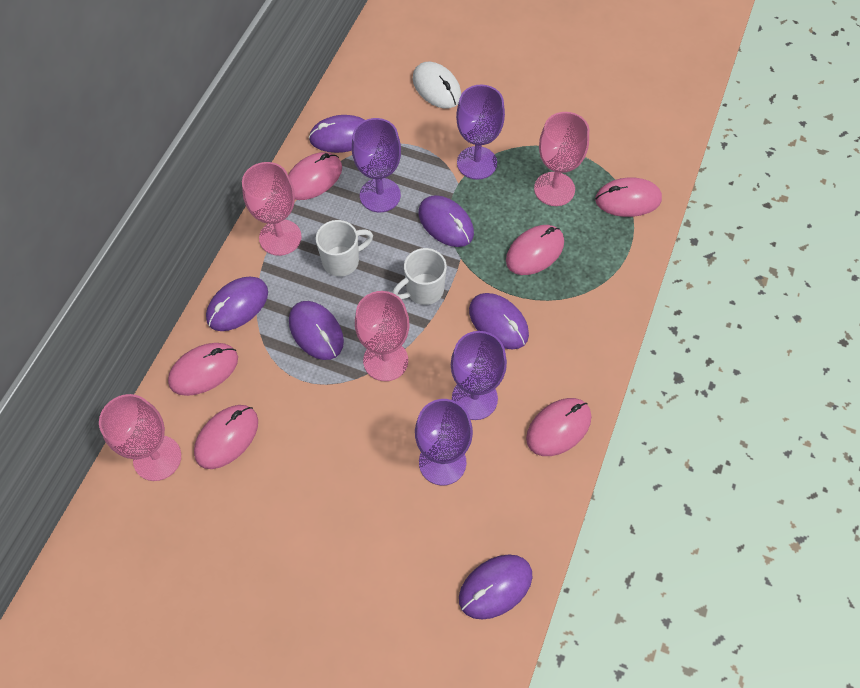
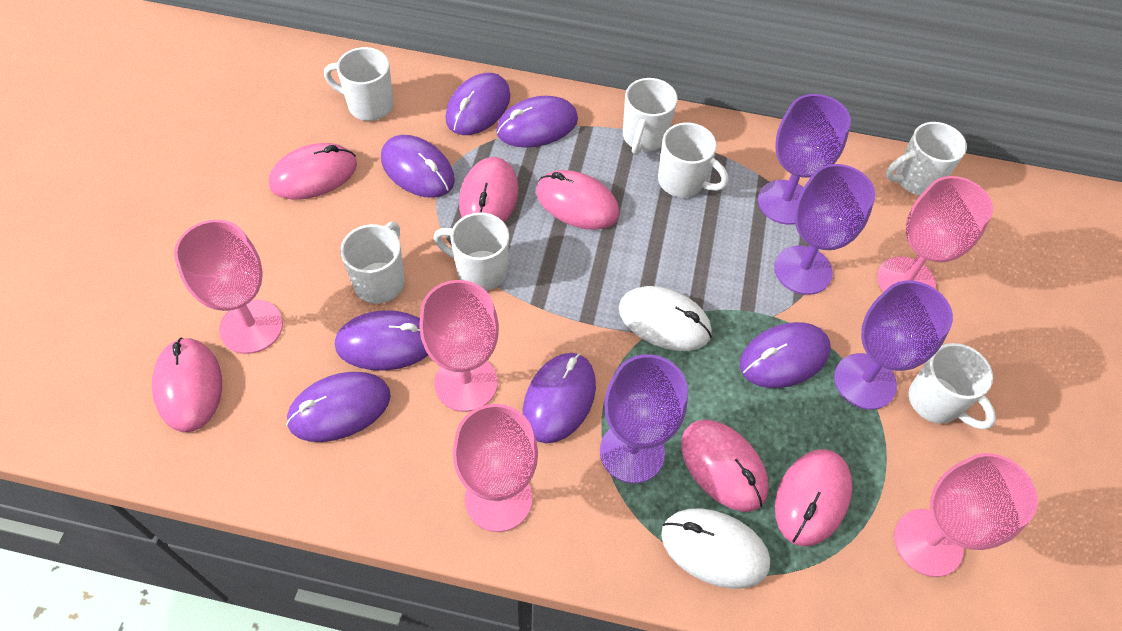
pink goblet: 4 -> 5
purple mouse: 6 -> 7
white mouse: 1 -> 2
white mug: 2 -> 7

